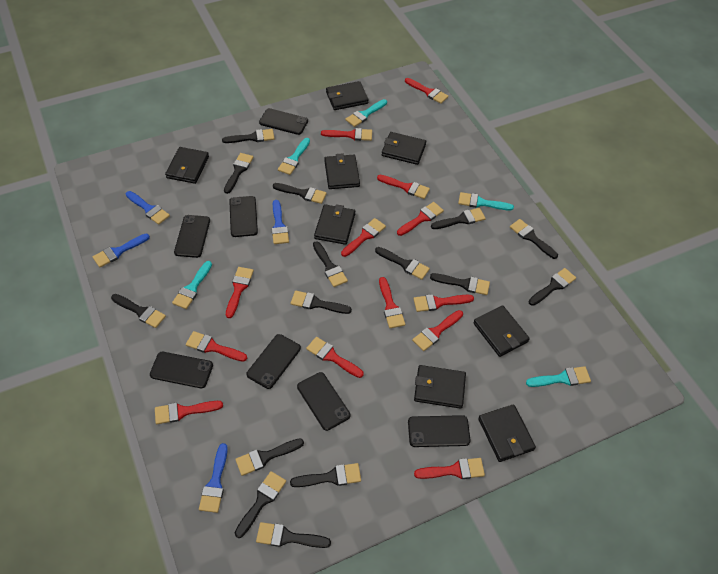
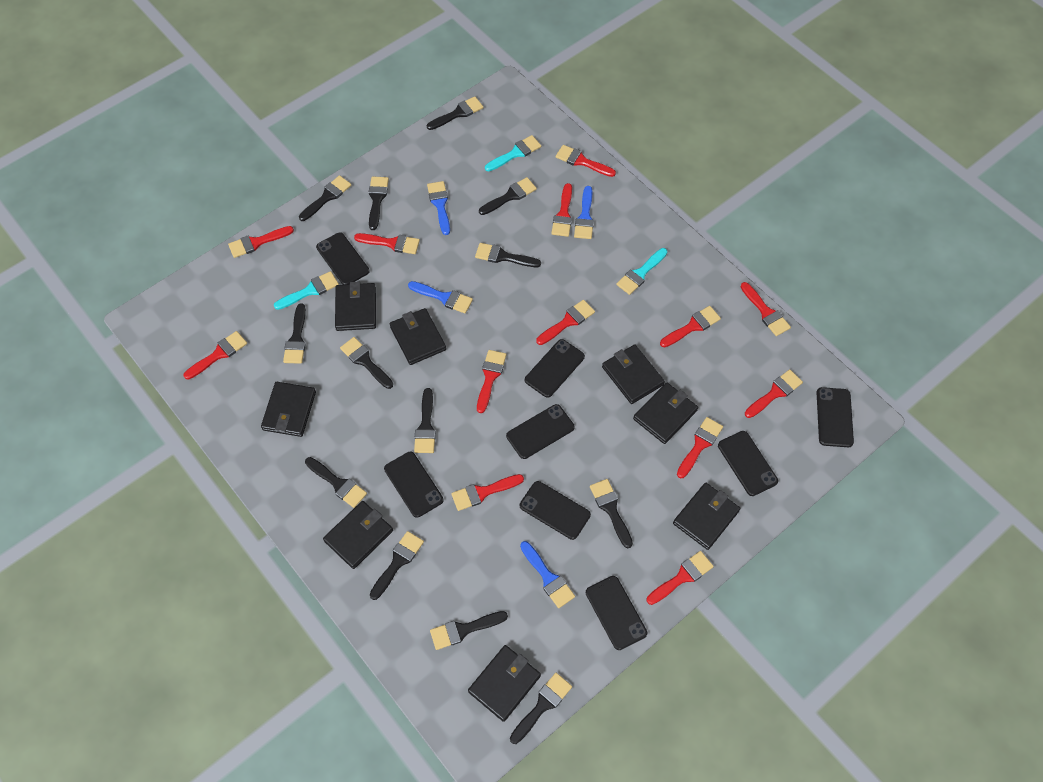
black brush: 15 -> 13
black phone: 7 -> 8
turquoise brush: 5 -> 3

